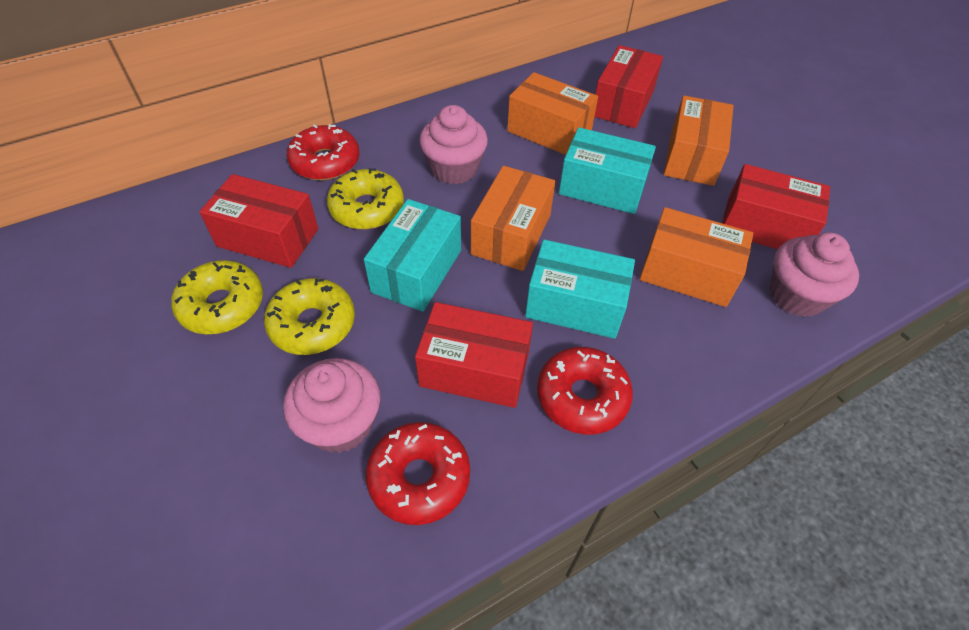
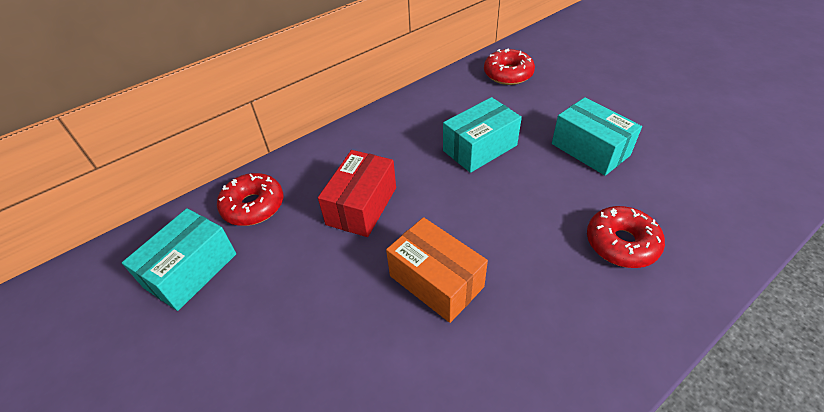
orange box: 4 -> 1
pink cupcake: 3 -> 0
red box: 4 -> 1
yellow donut: 3 -> 0

